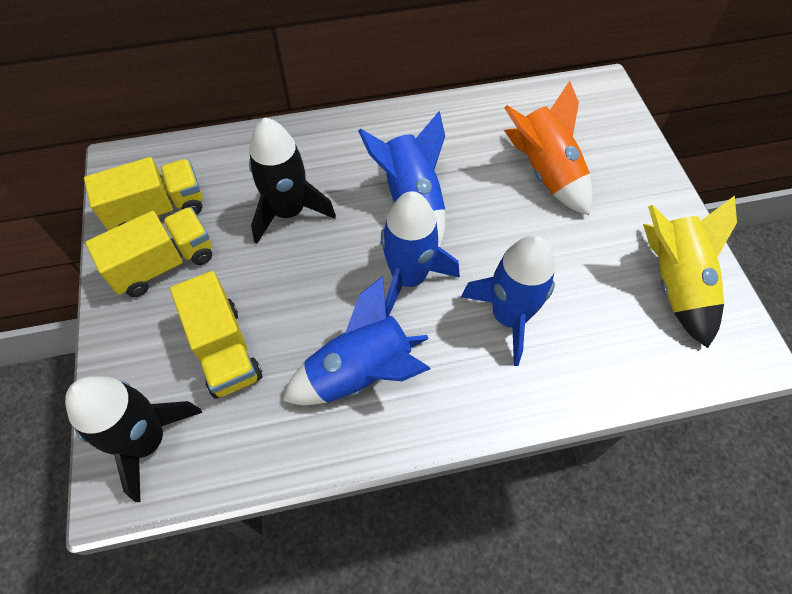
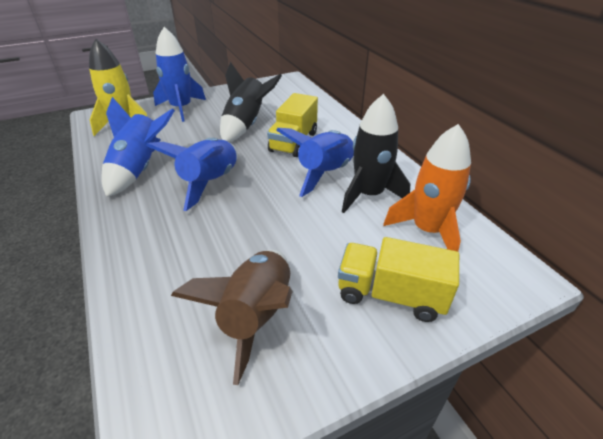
brown rocket: 0 -> 1
yellow truck: 3 -> 2

